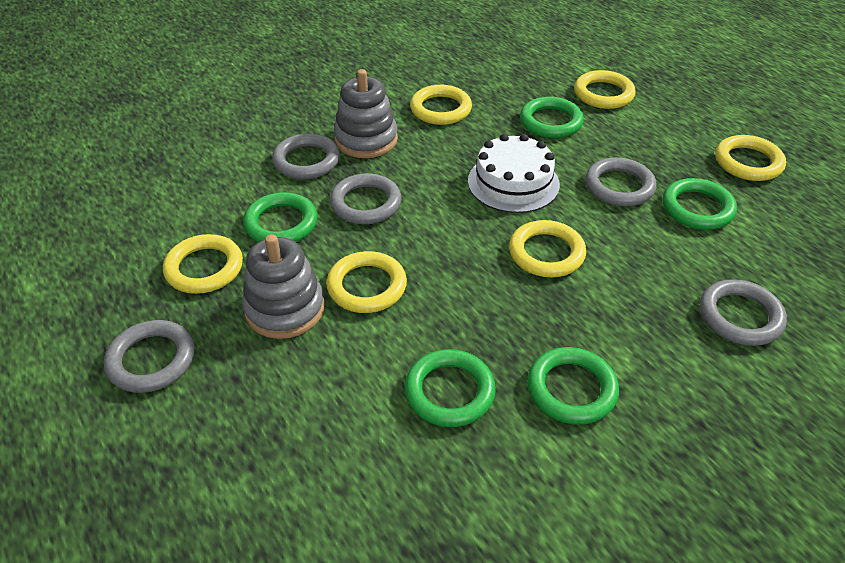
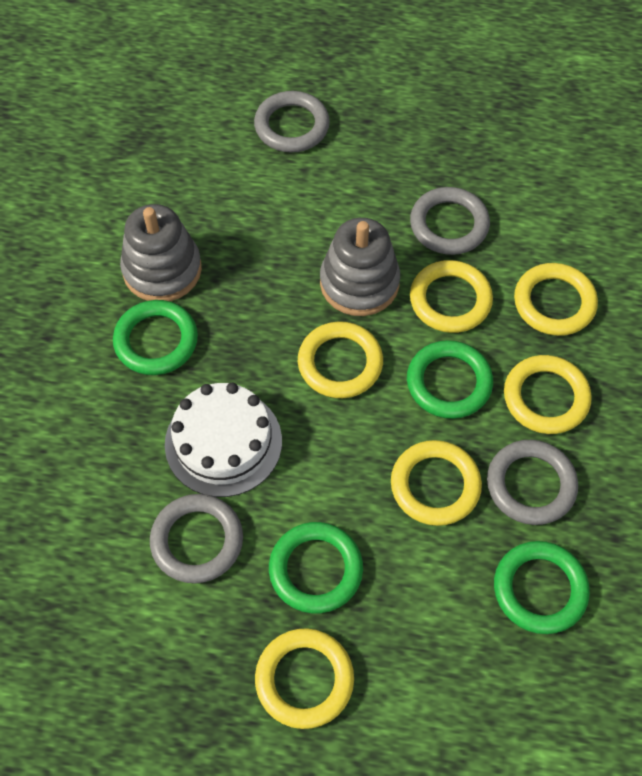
green ring: 5 -> 4
grey ring: 5 -> 4

